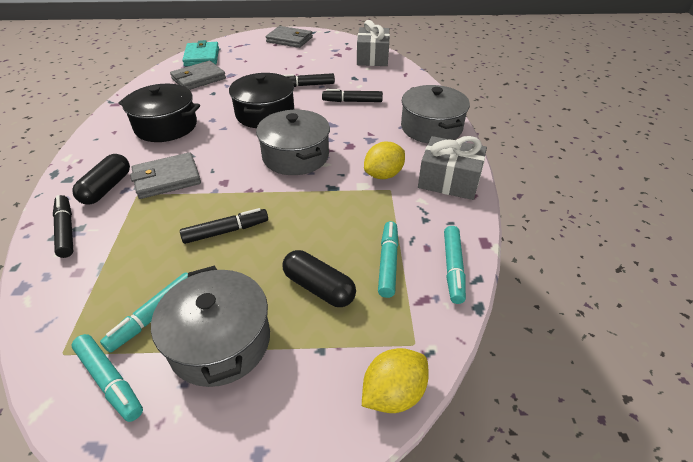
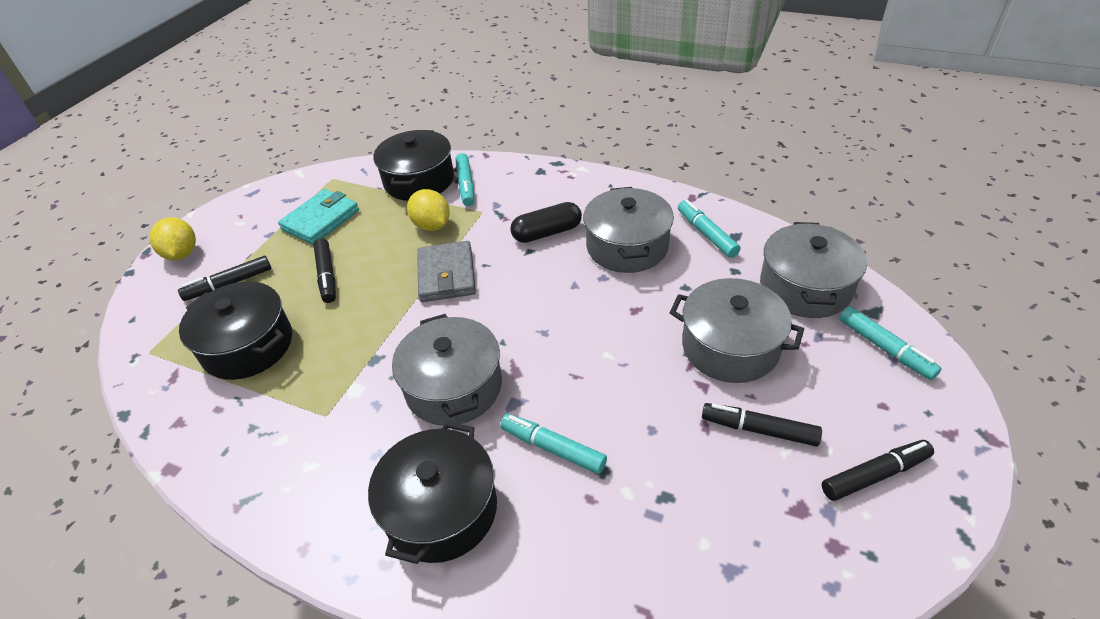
black capsule: 2 -> 1
black pot: 2 -> 3
grey gift: 2 -> 0
grey pot: 3 -> 4
grey wallet: 3 -> 1

